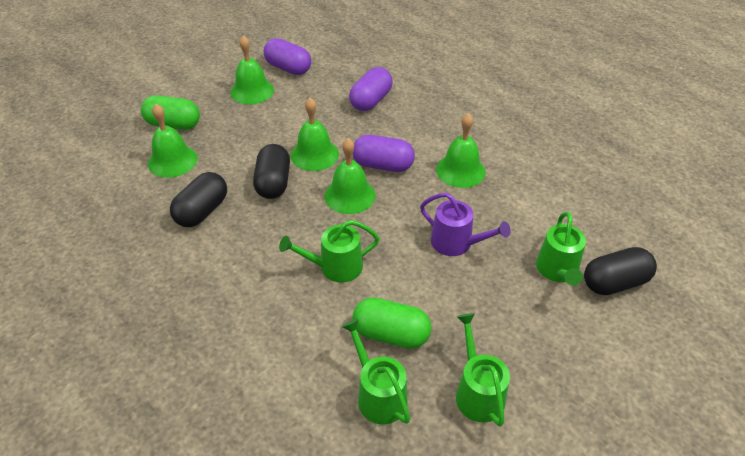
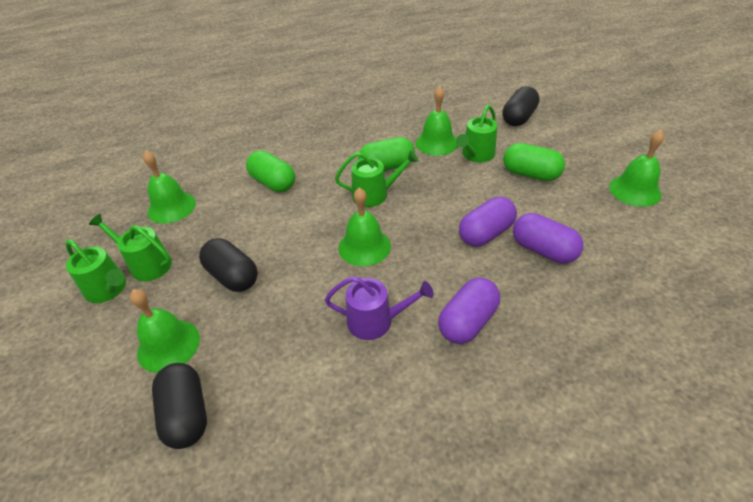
green capsule: 2 -> 3

